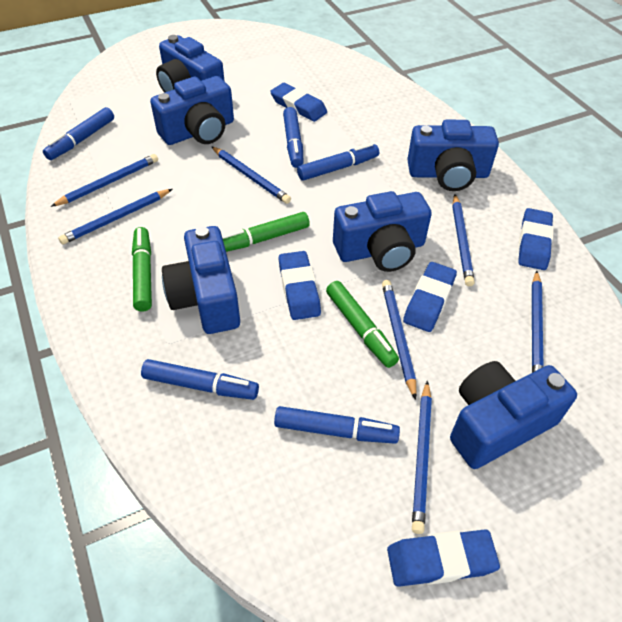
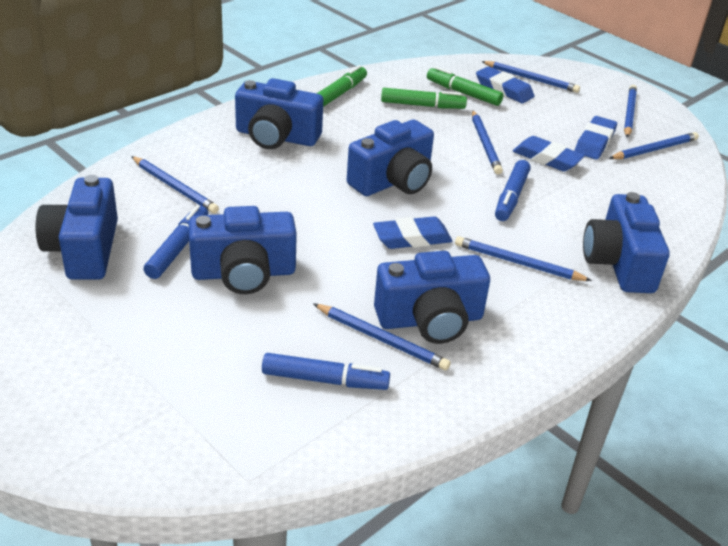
blue eraser: 5 -> 4
blue marker: 5 -> 3

